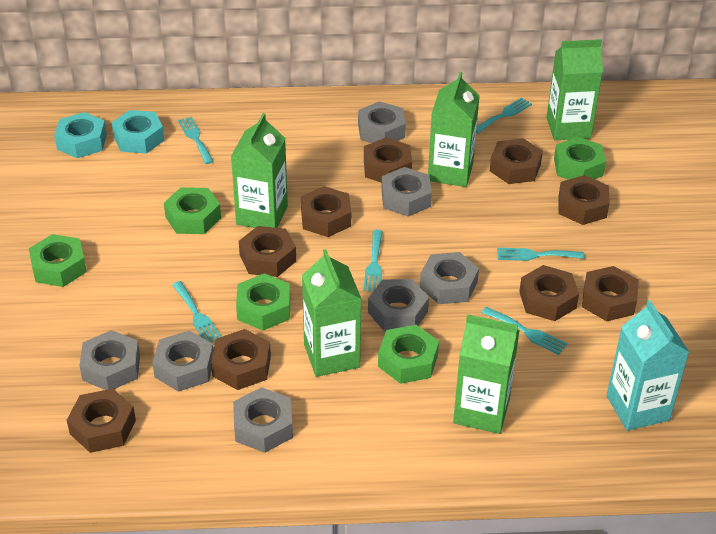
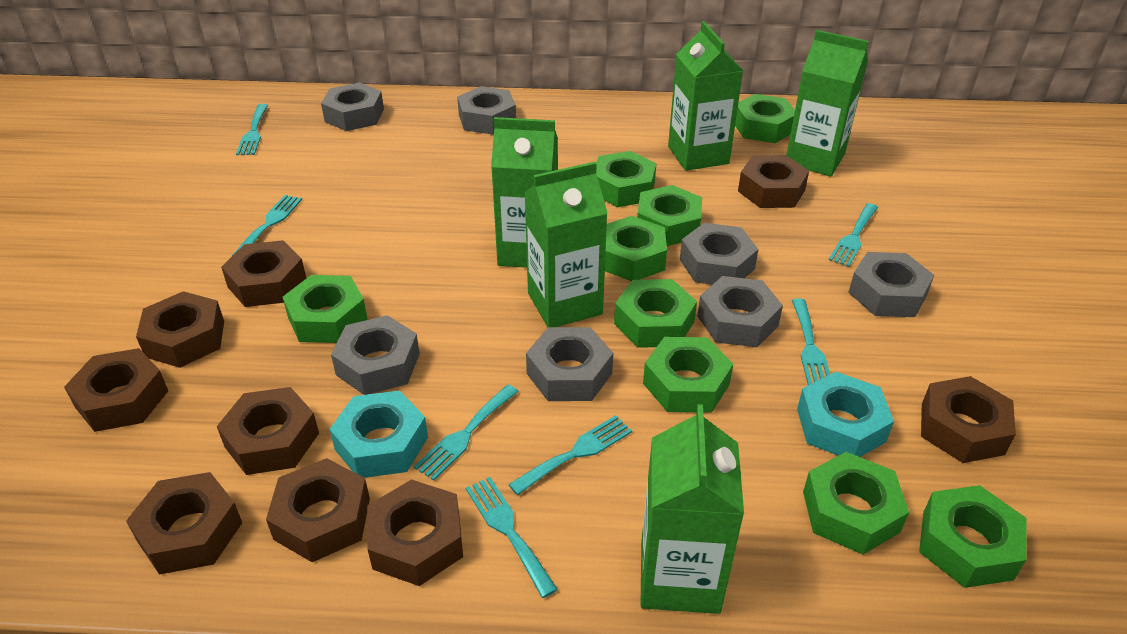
green nut: 5 -> 9
turquoise carton: 1 -> 0
turquoise fork: 6 -> 7

